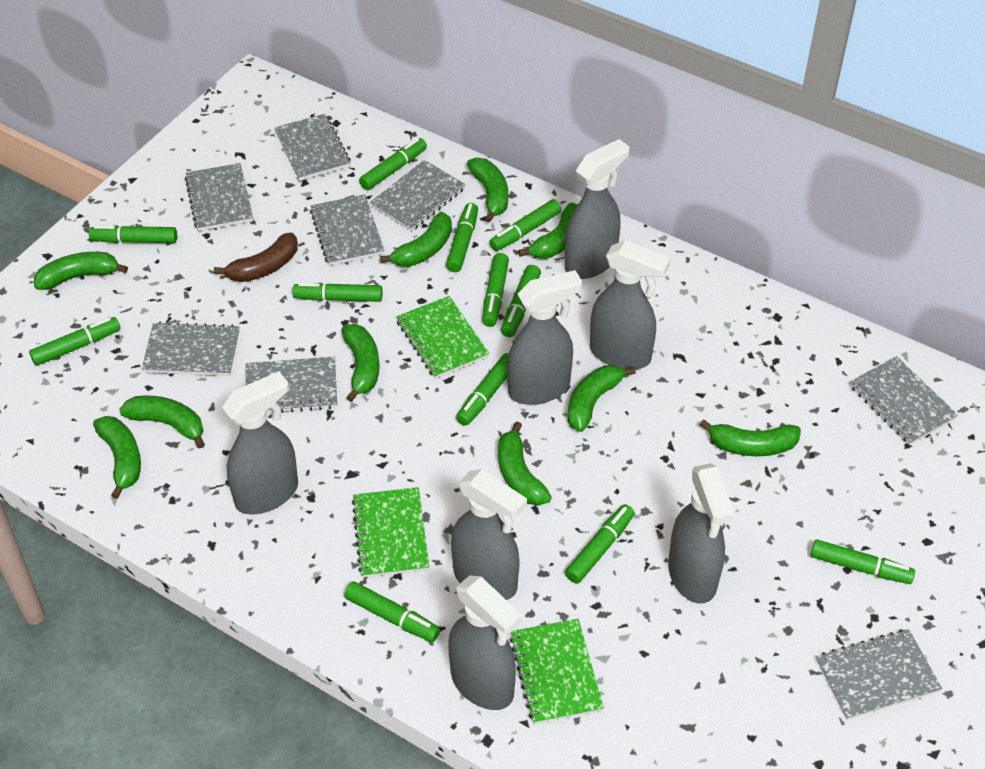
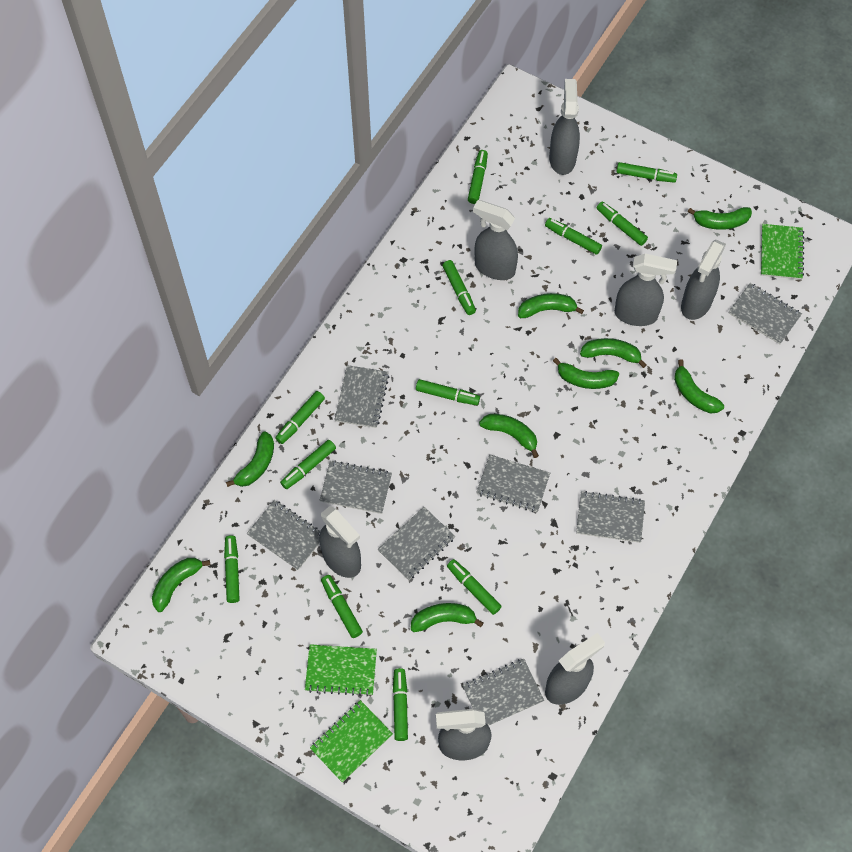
brown banana: 1 -> 0
green banana: 10 -> 9

